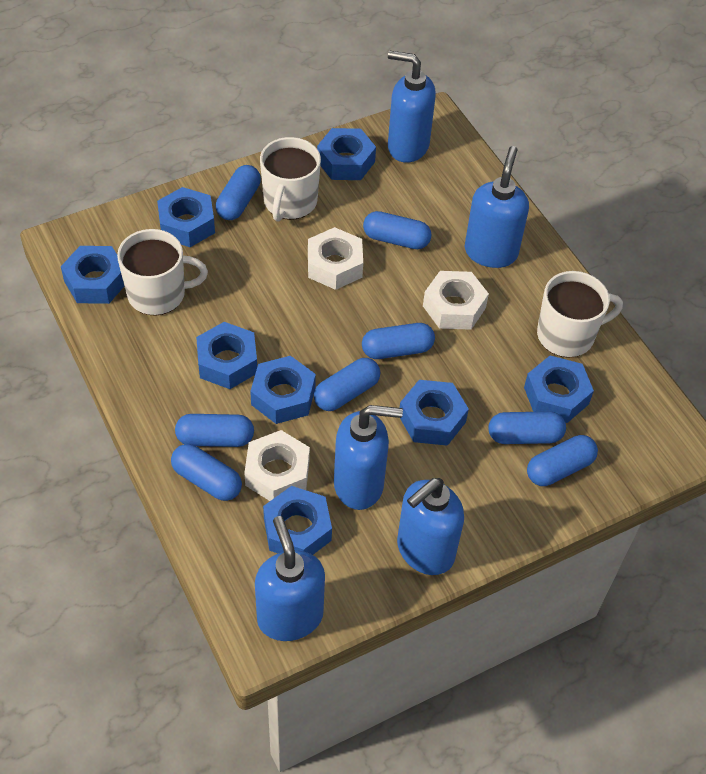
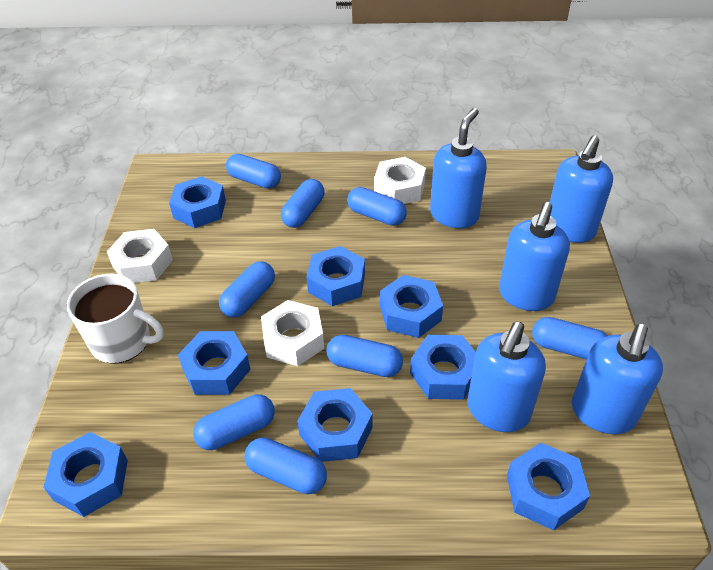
white mug: 3 -> 1

